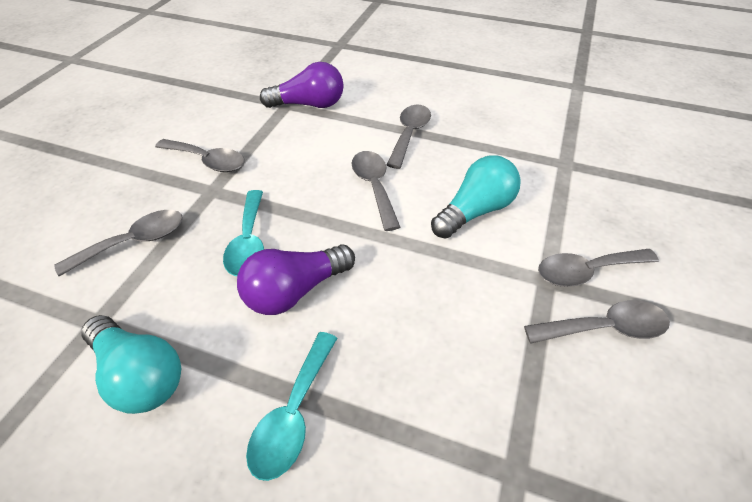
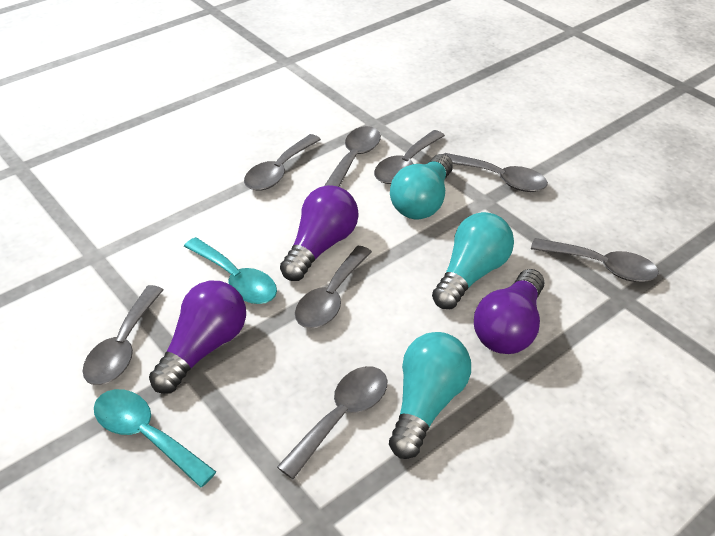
grey spoon: 6 -> 8
purple light bulb: 2 -> 3
turquoise light bulb: 2 -> 3

